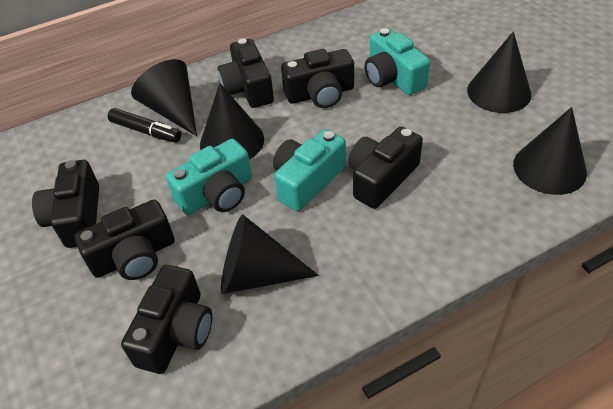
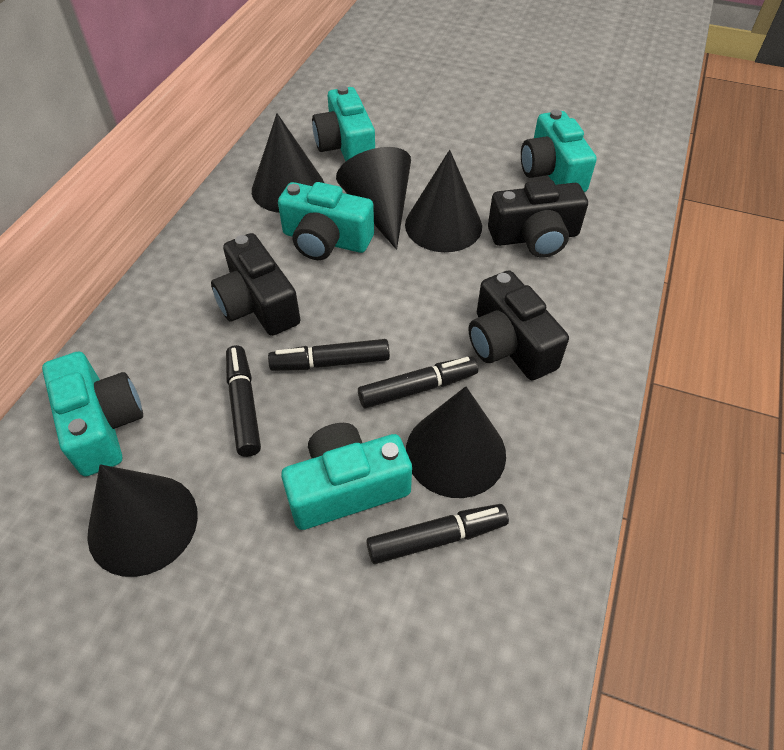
black camera: 6 -> 3
black marker: 1 -> 4
turquoise camera: 3 -> 5

